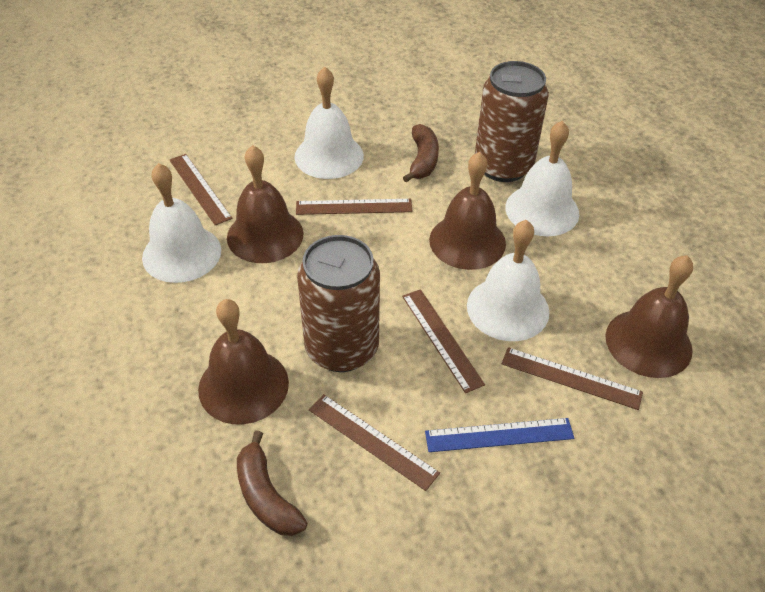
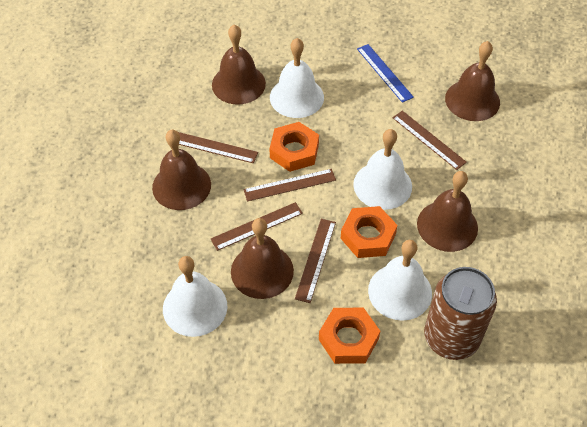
brown banana: 2 -> 0
brown bell: 4 -> 5
brown can: 2 -> 1
orange nut: 0 -> 3

